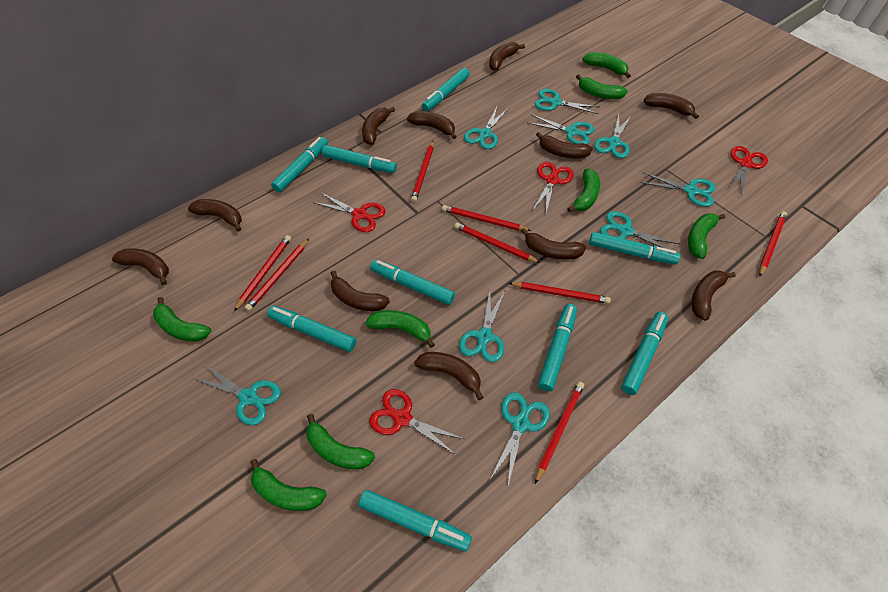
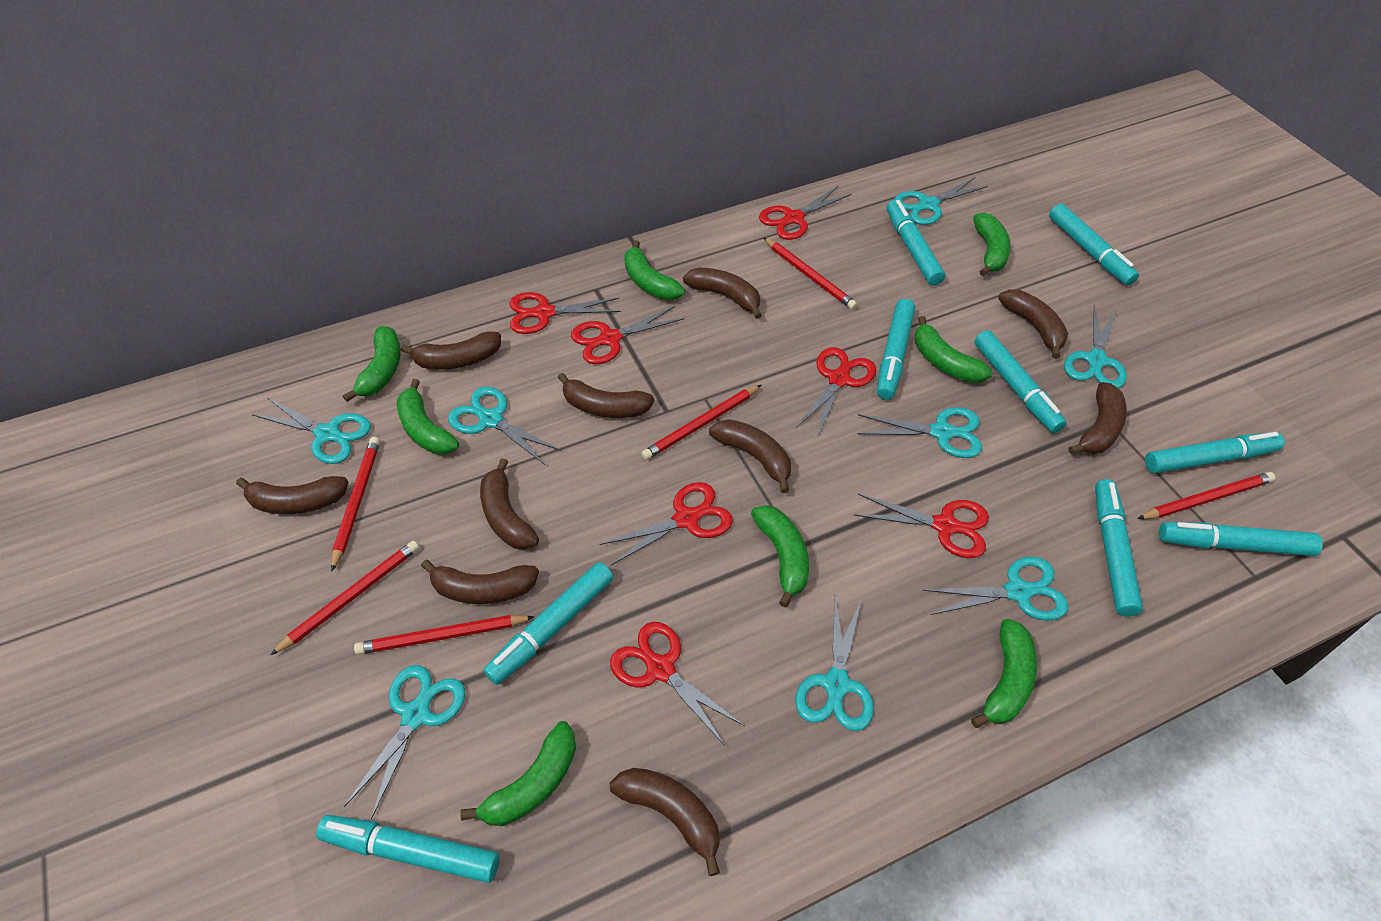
brown banana: 11 -> 10
red pencil: 8 -> 6
red scissors: 4 -> 7
turquoise scissors: 9 -> 8

